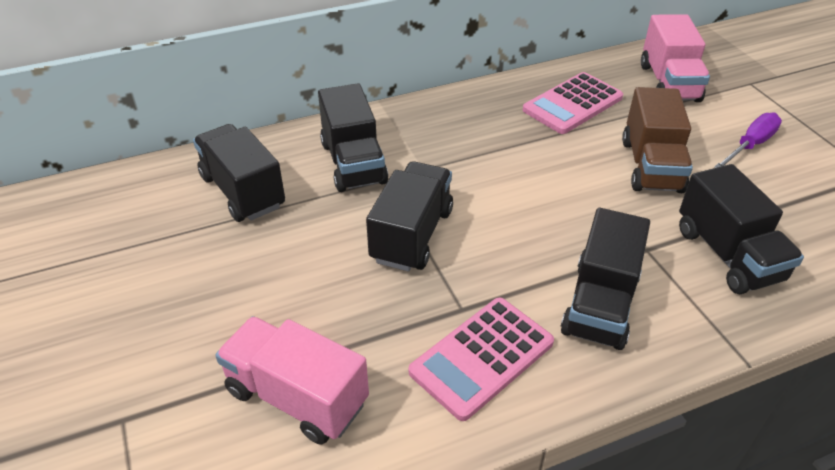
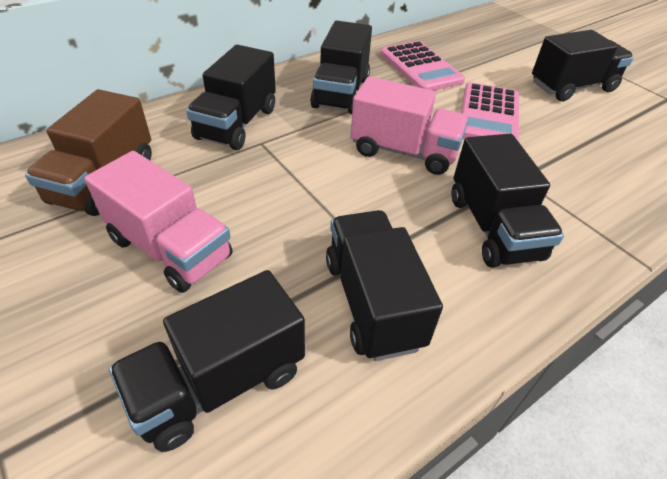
black truck: 5 -> 6
purple screwdriver: 1 -> 0

